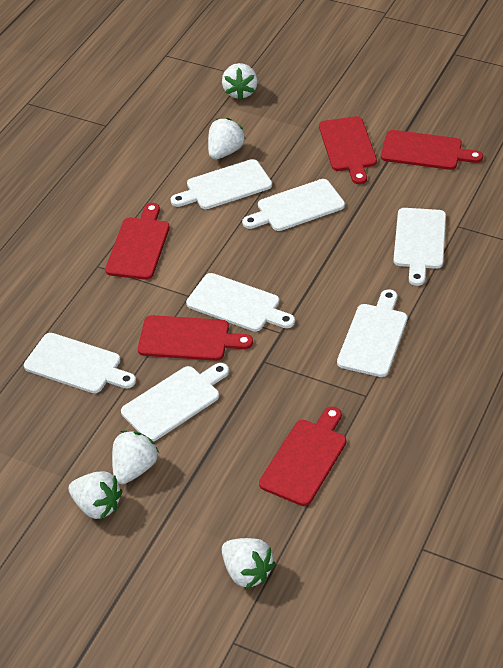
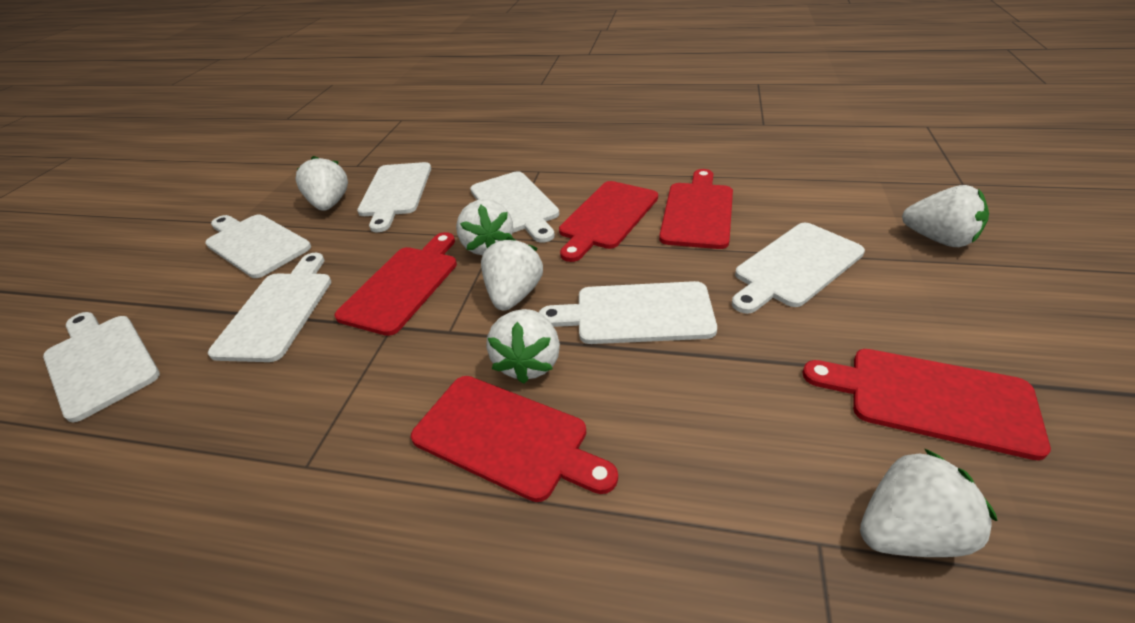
white strawberry: 5 -> 6

